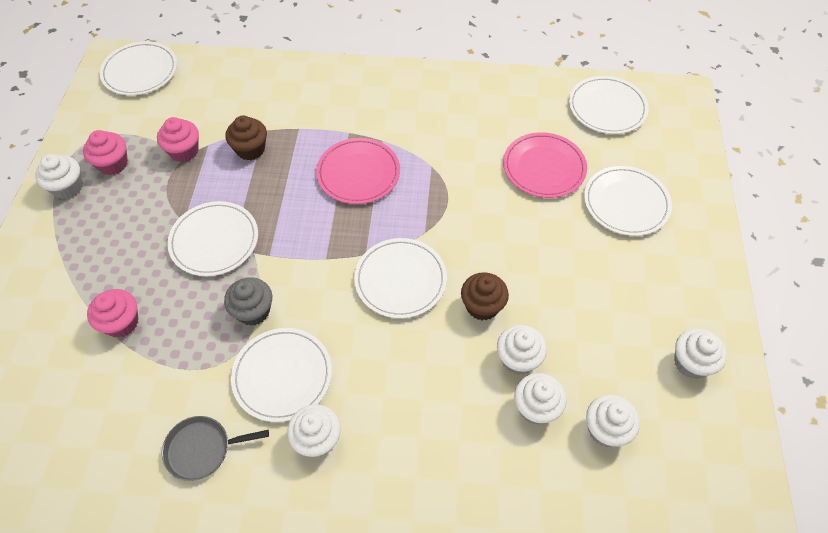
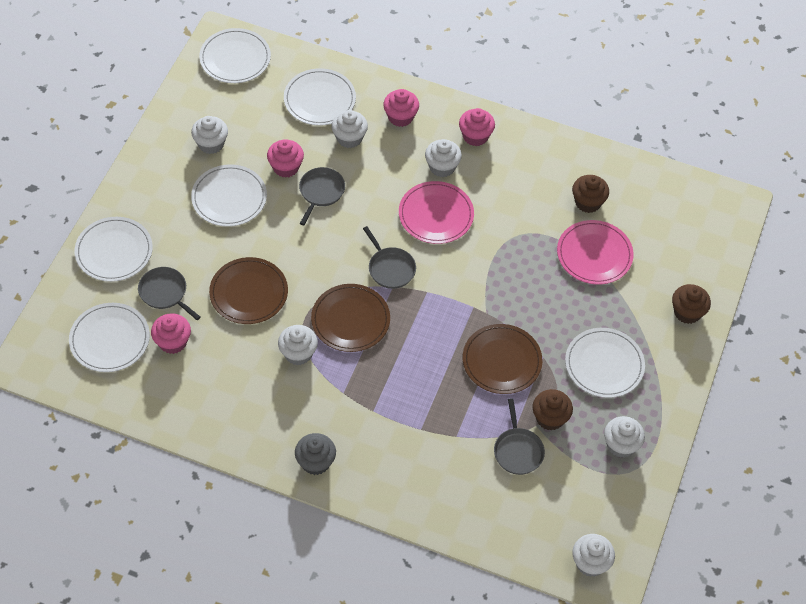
brown cupcake: 2 -> 3
brown plate: 0 -> 3
grey pan: 1 -> 4
pink cupcake: 3 -> 4

